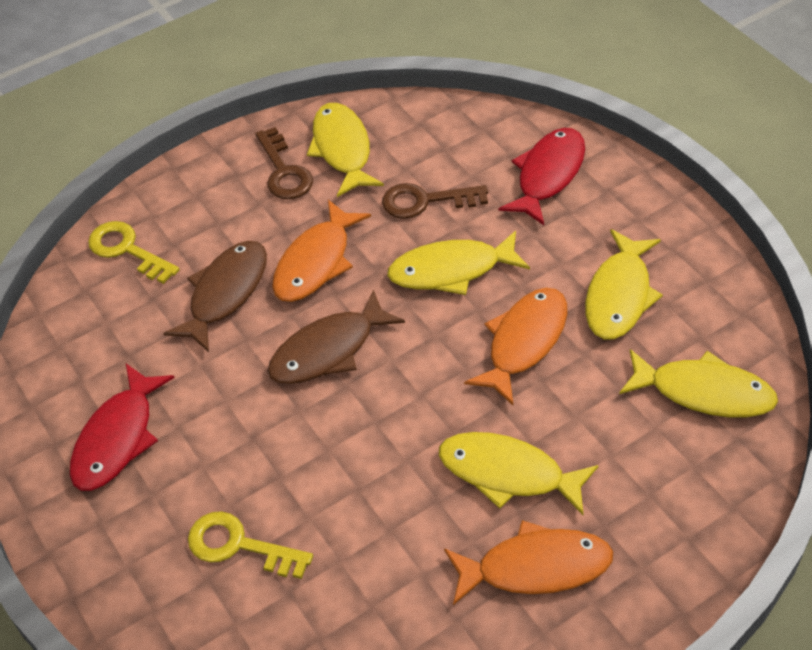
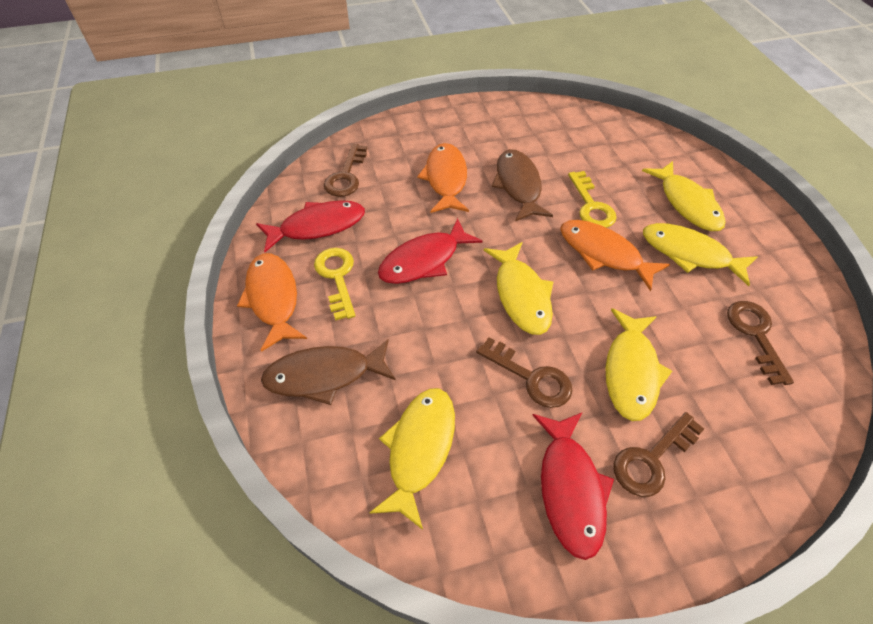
brown key: 2 -> 4
red fish: 2 -> 3

